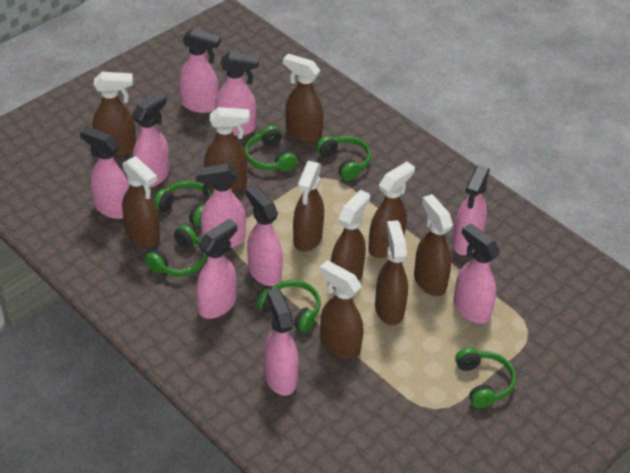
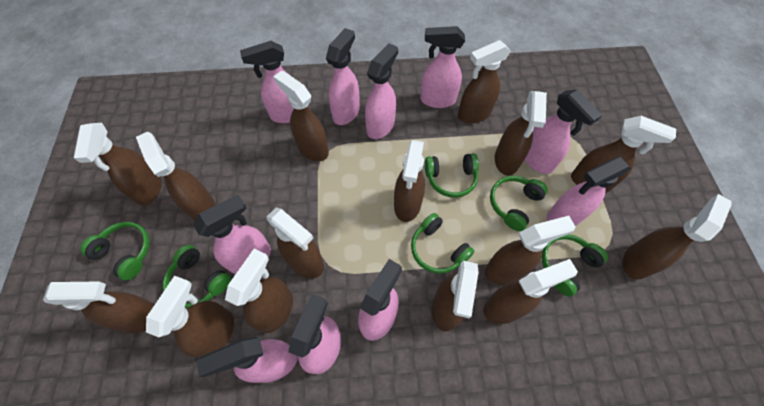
brown spray bottle: 10 -> 15

